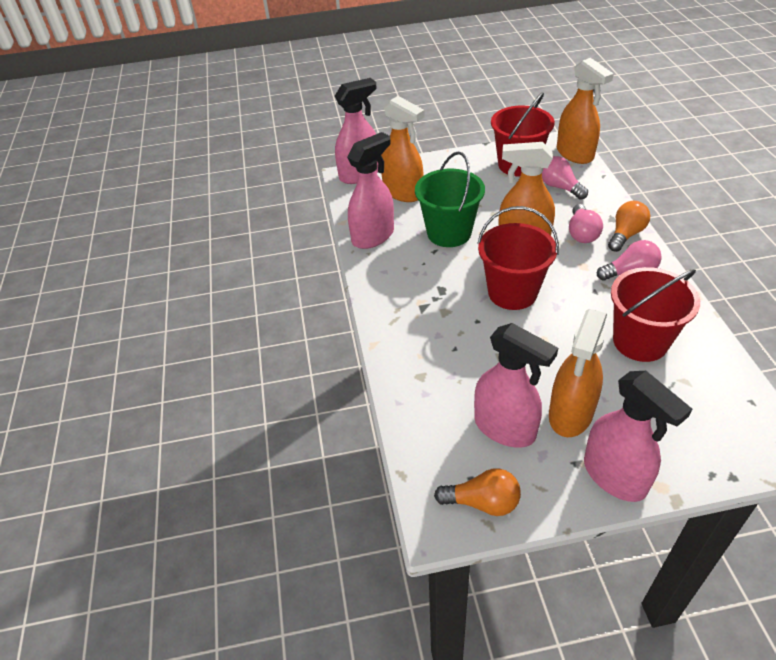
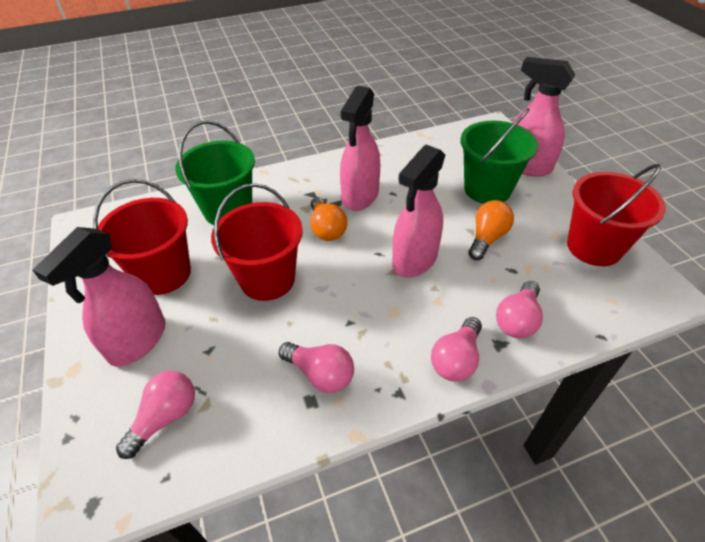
green bucket: 1 -> 2
orange spray bottle: 4 -> 0
pink light bulb: 3 -> 4

